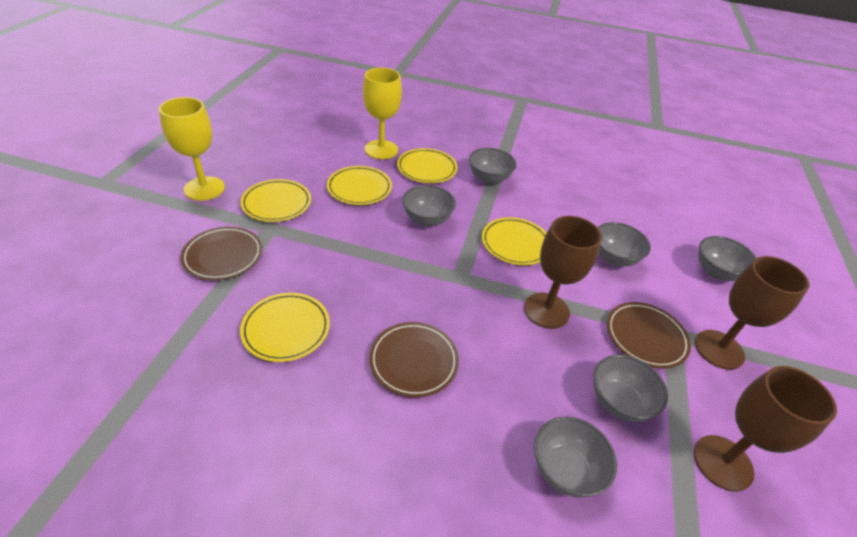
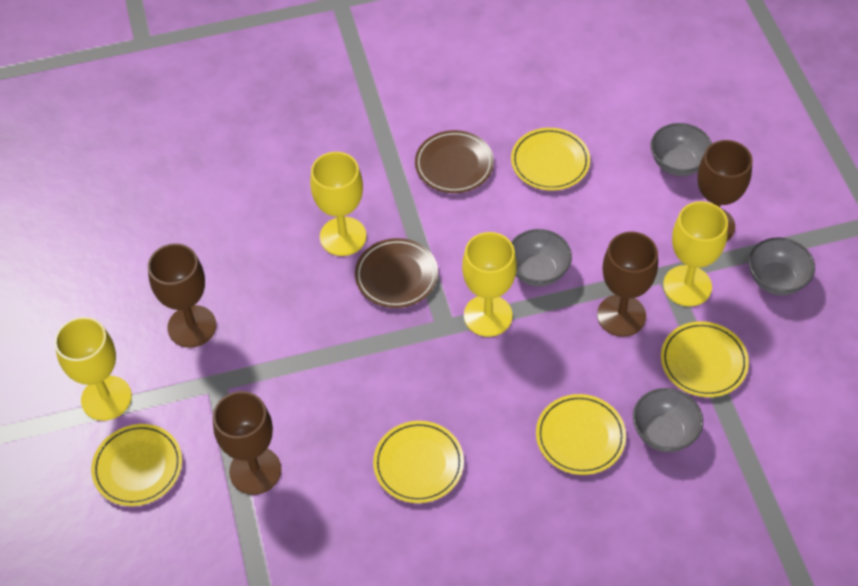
brown goblet: 3 -> 4
brown plate: 3 -> 2
grey bowl: 6 -> 4
yellow goblet: 2 -> 4

